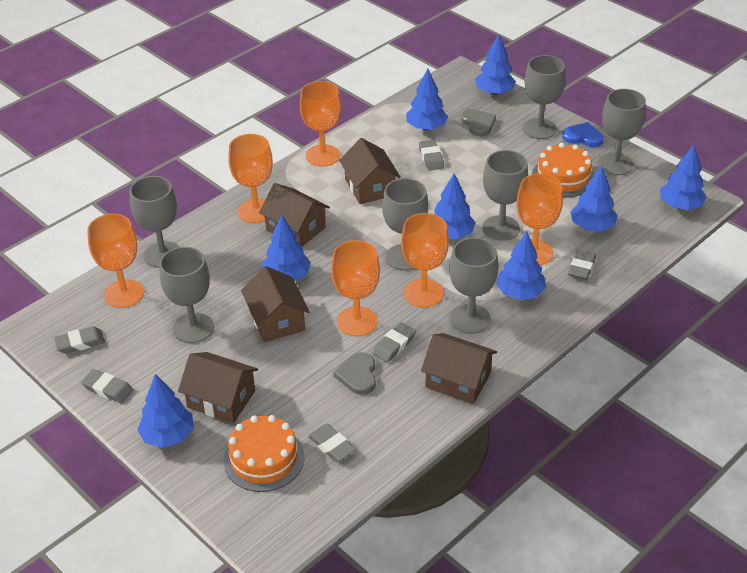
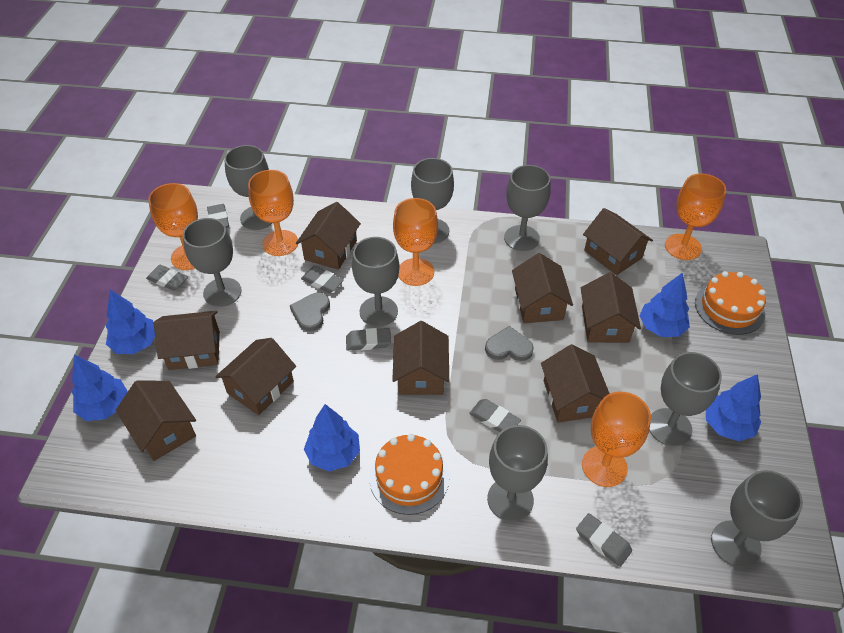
blue heart: 1 -> 0
blue tree: 8 -> 5
brown house: 5 -> 9
grey goblet: 7 -> 8
orange goblet: 6 -> 5

